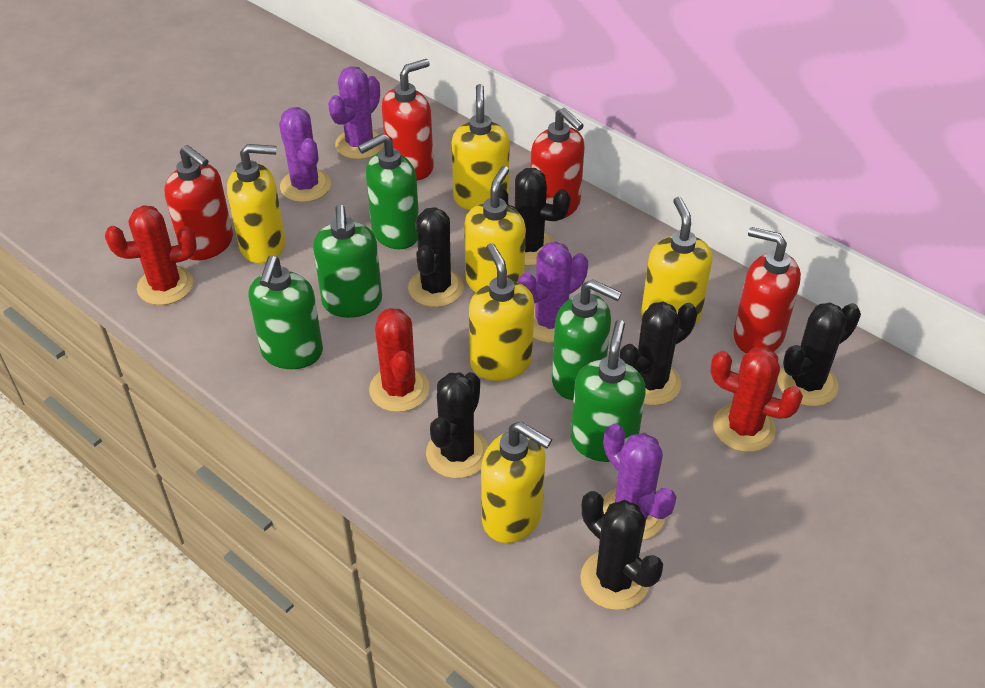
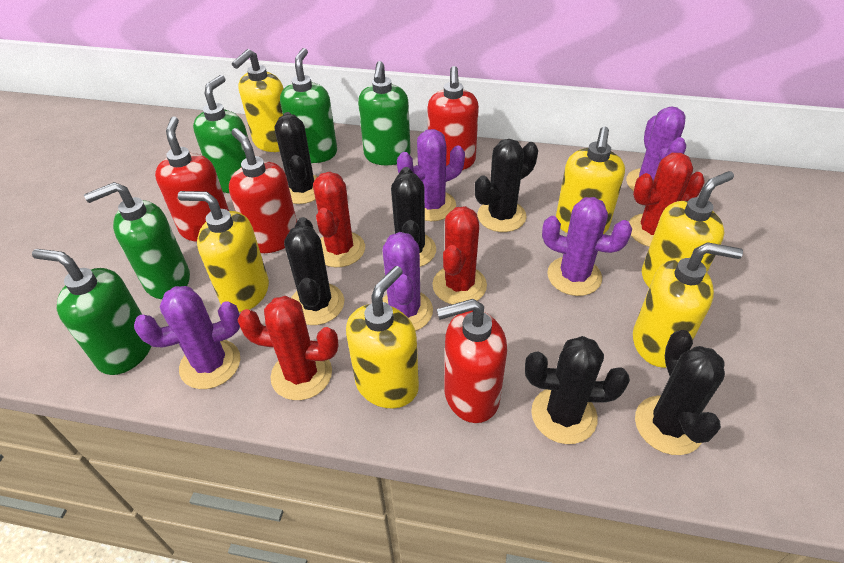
purple cactus: 4 -> 5
red cactus: 3 -> 4

